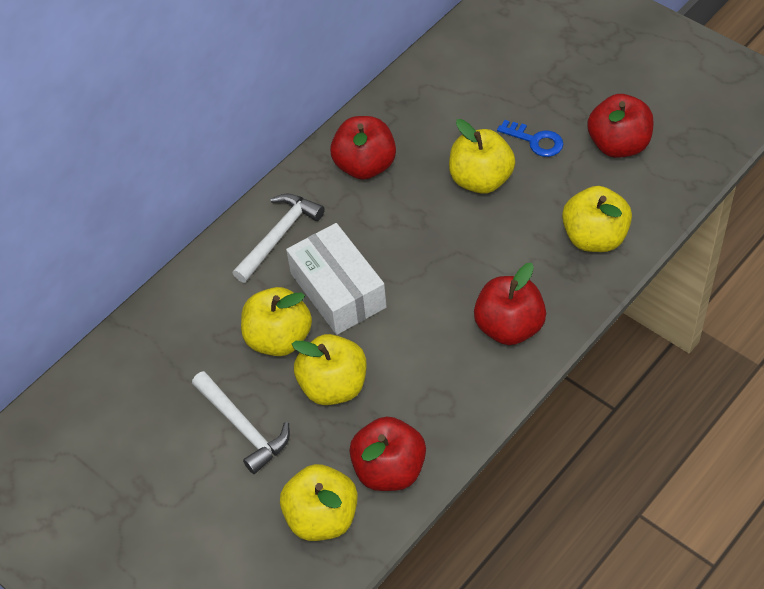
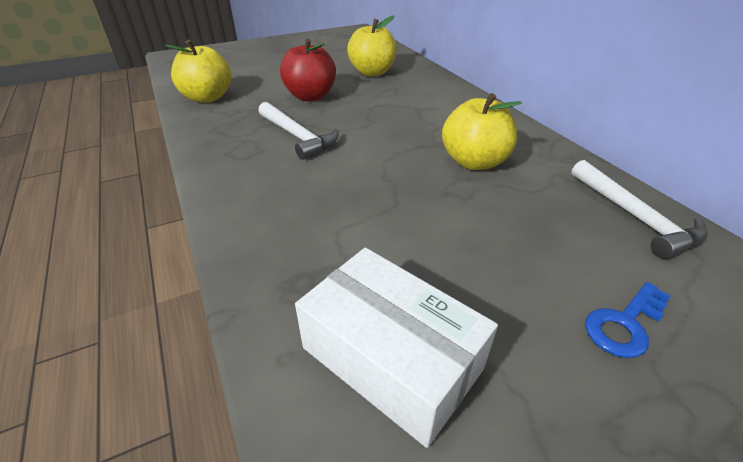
red apple: 4 -> 1
yellow apple: 5 -> 3

